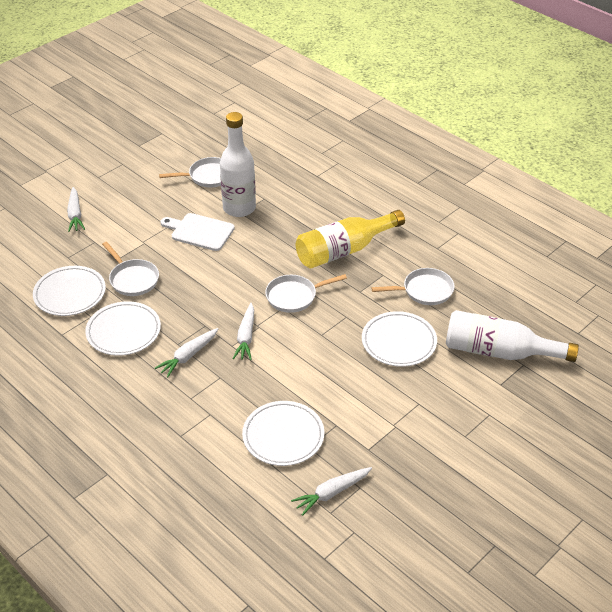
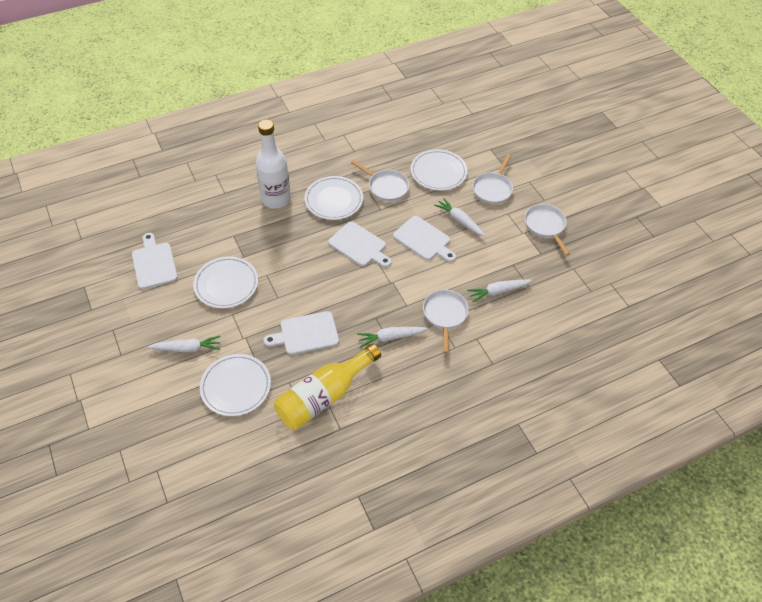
white bottle: 2 -> 1
white cutting board: 1 -> 4

